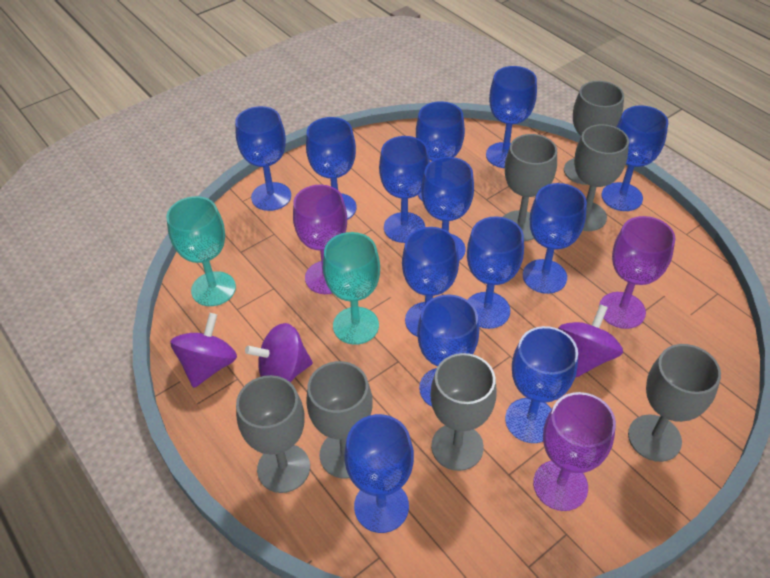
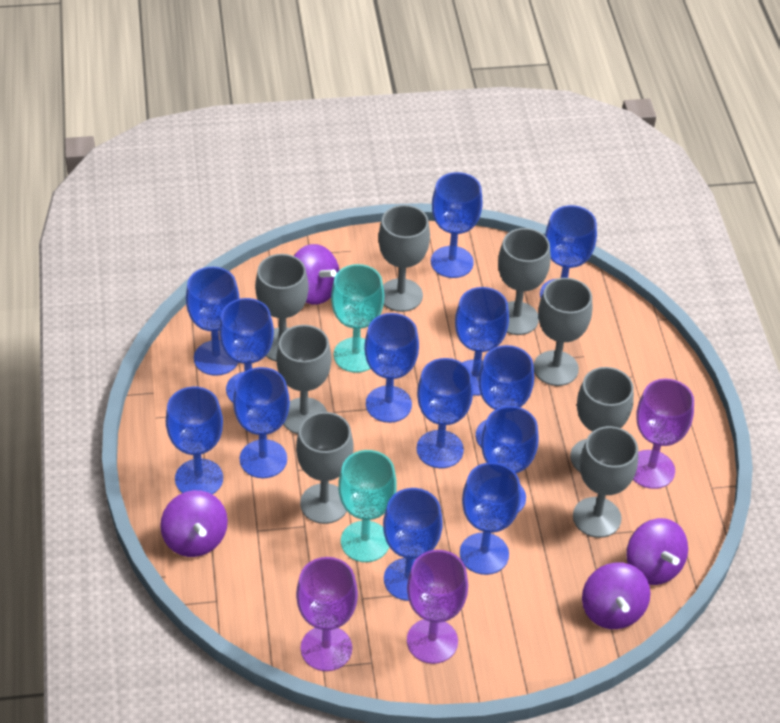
grey goblet: 7 -> 8
purple spinning top: 3 -> 4

